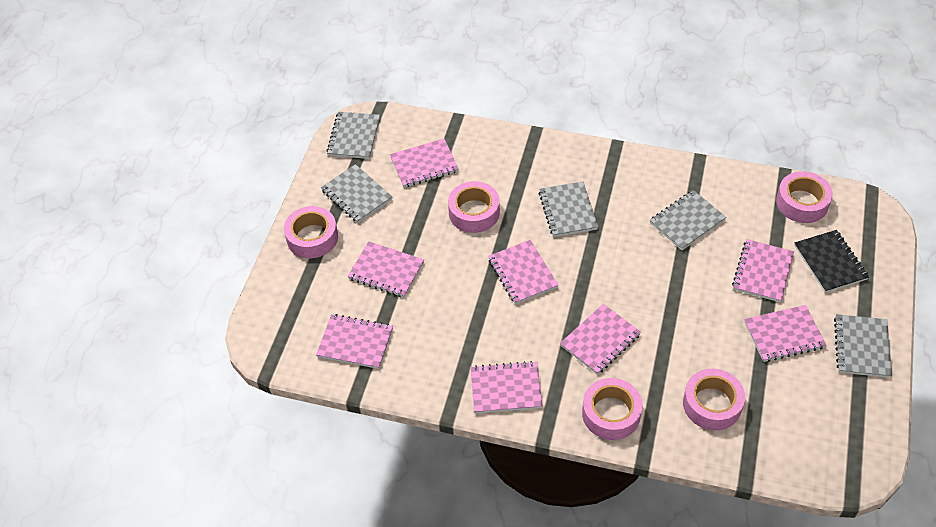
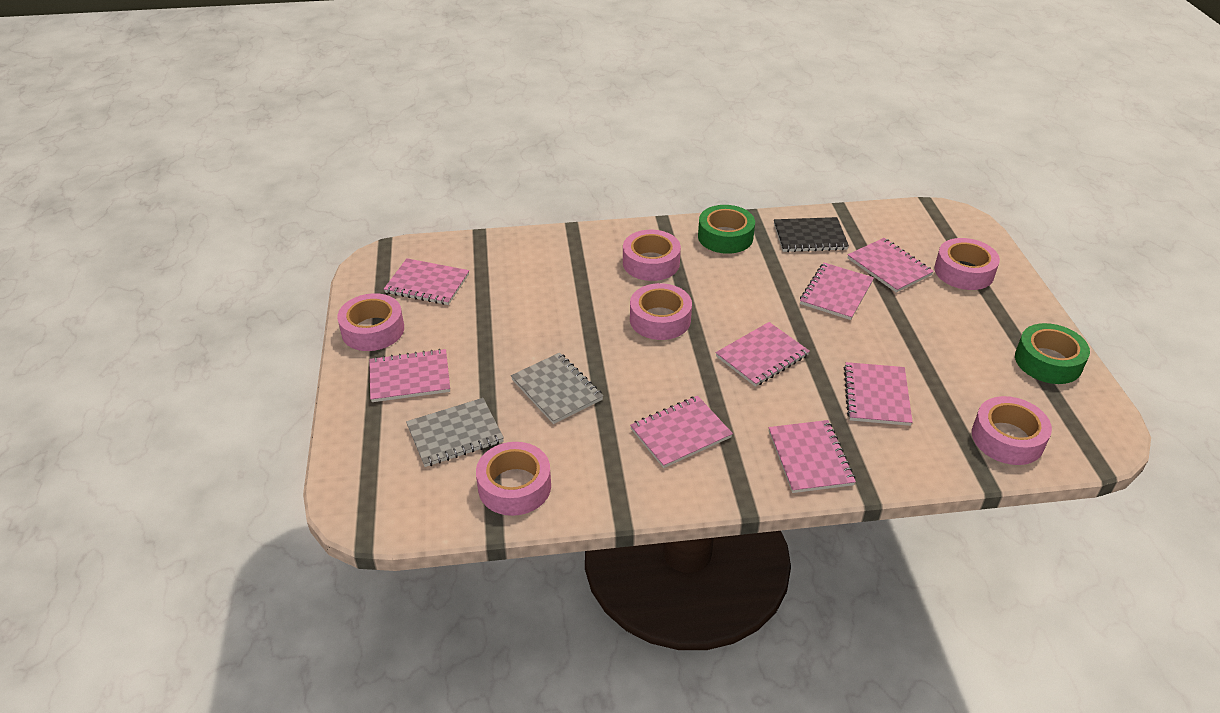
green tape: 0 -> 2
grey notebook: 5 -> 2
pink tape: 5 -> 6

